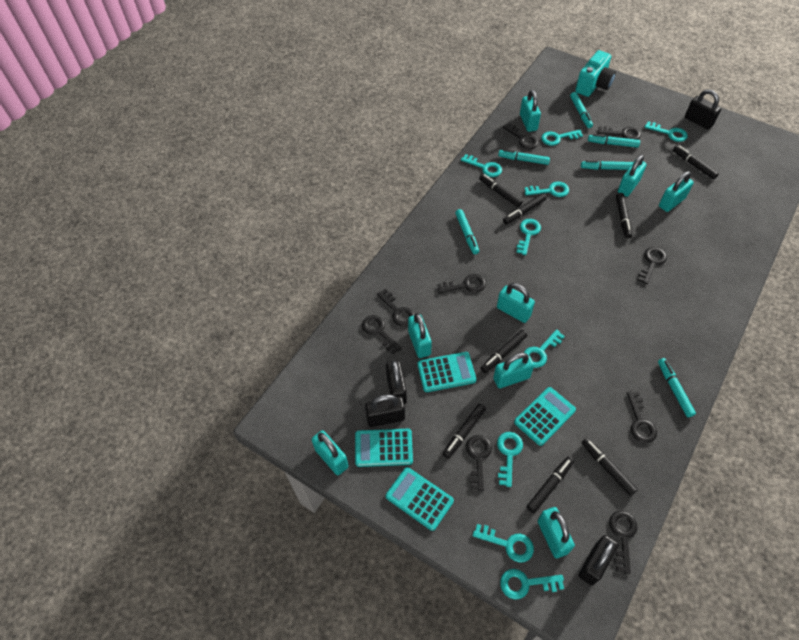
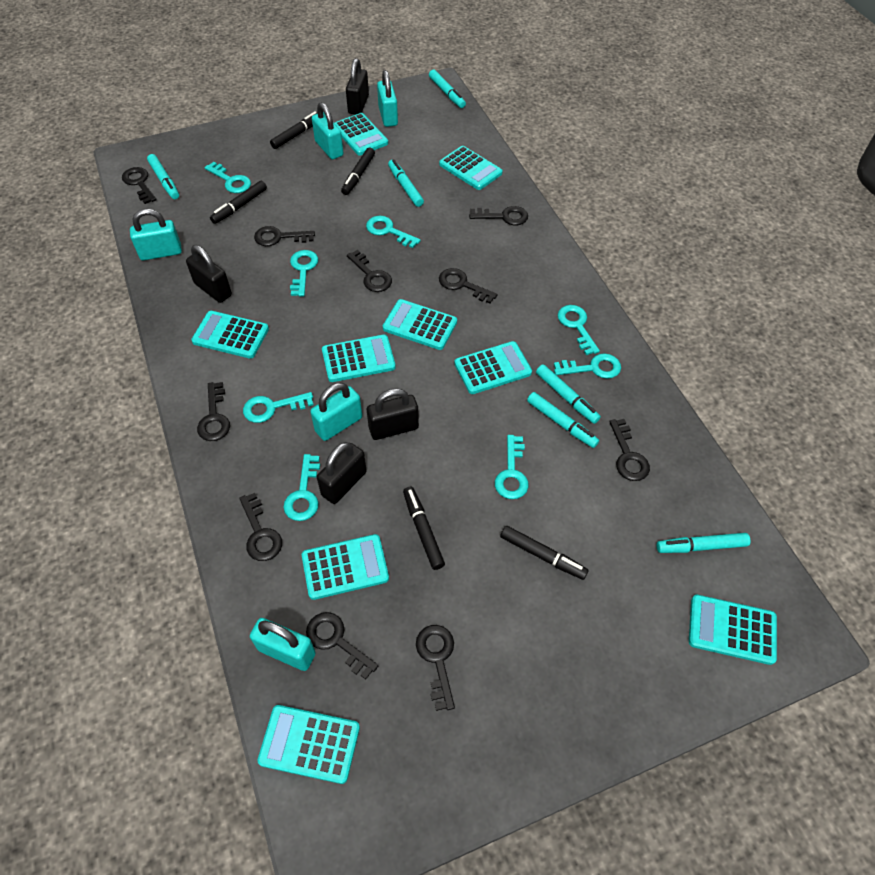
black key: 9 -> 10
black marker: 8 -> 5
turquoise calculator: 4 -> 9
turquoise camera: 1 -> 0
turquoise key: 9 -> 8
turquoise padlock: 8 -> 5

